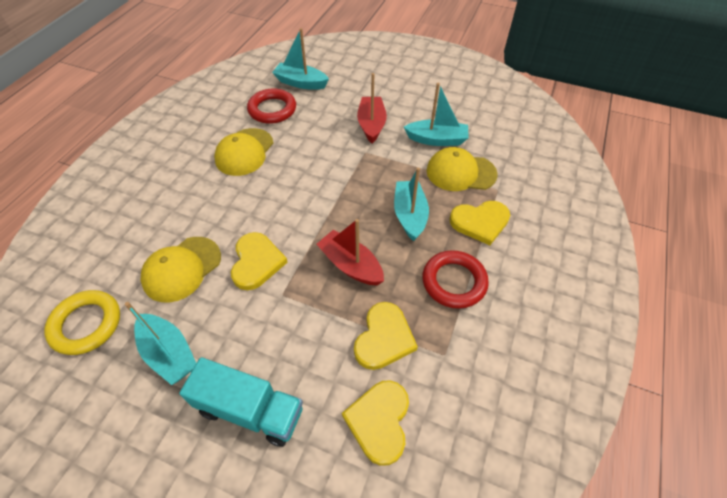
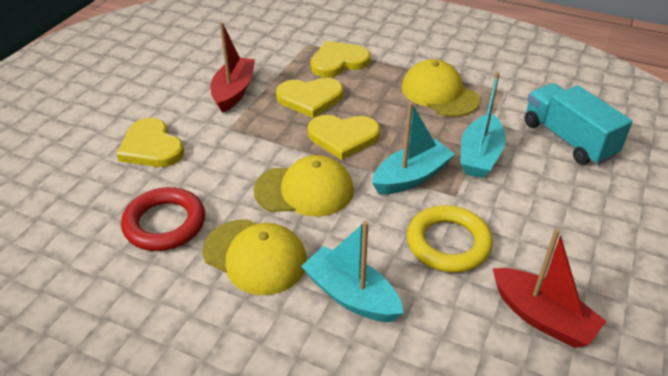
red ring: 2 -> 1
turquoise boat: 4 -> 3

